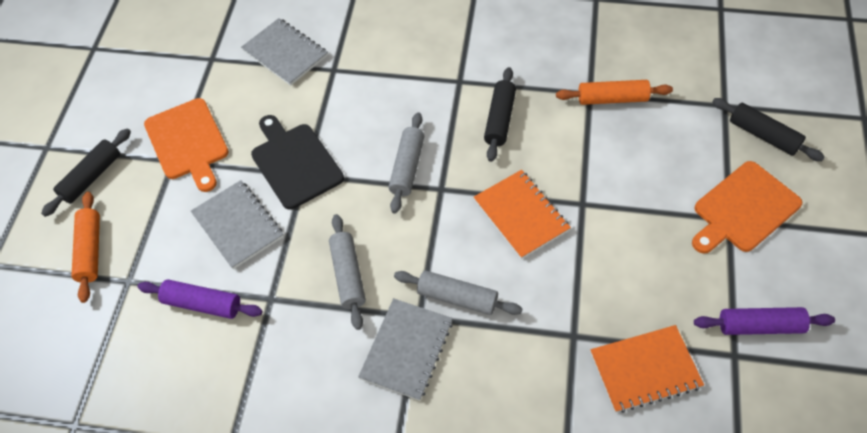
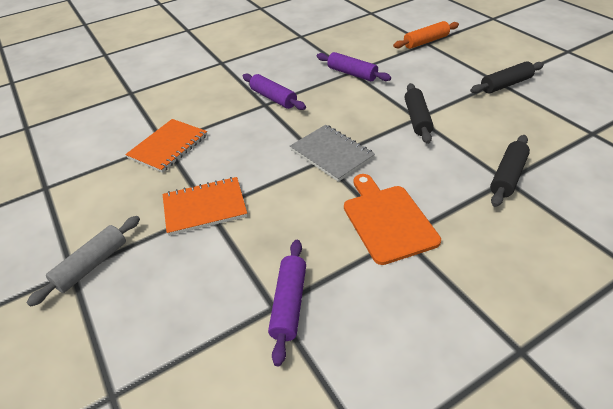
black cutting board: 1 -> 0
grey notebook: 3 -> 1
grey rolling pin: 3 -> 1
orange cutting board: 2 -> 1
orange rolling pin: 2 -> 1
purple rolling pin: 2 -> 3

